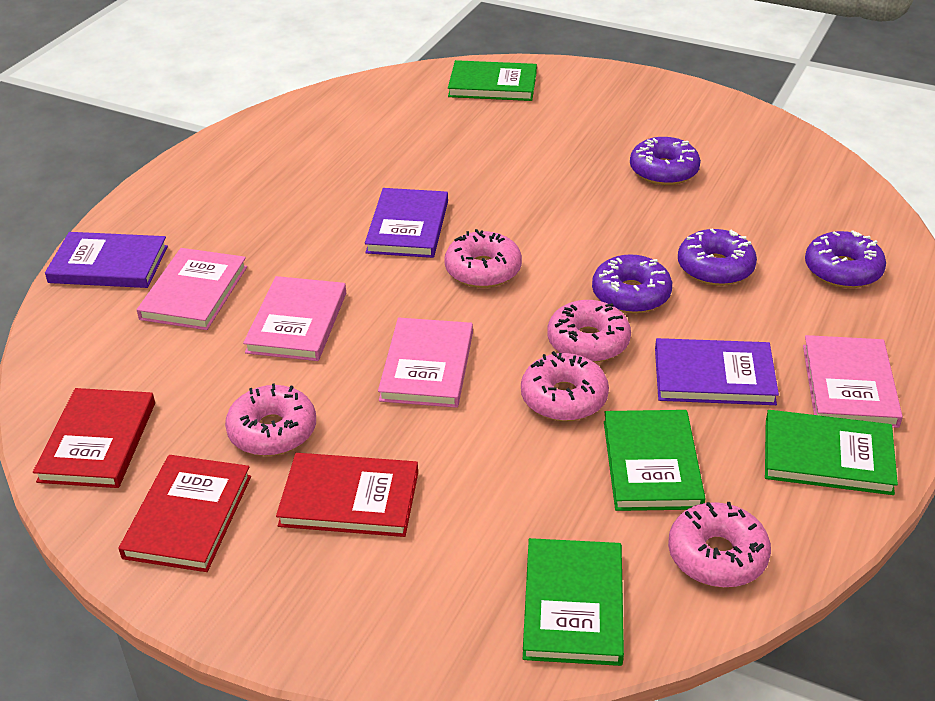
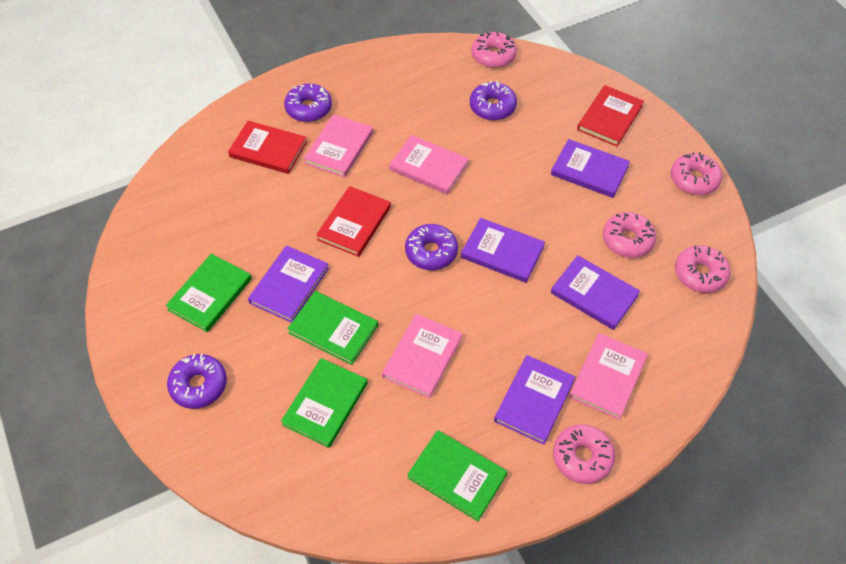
purple book: 3 -> 5

